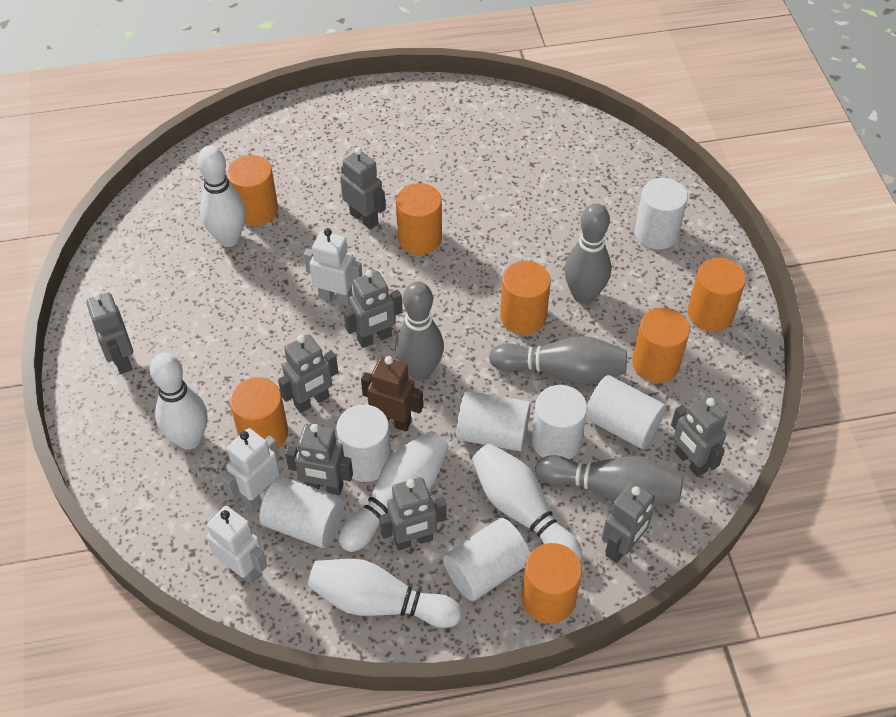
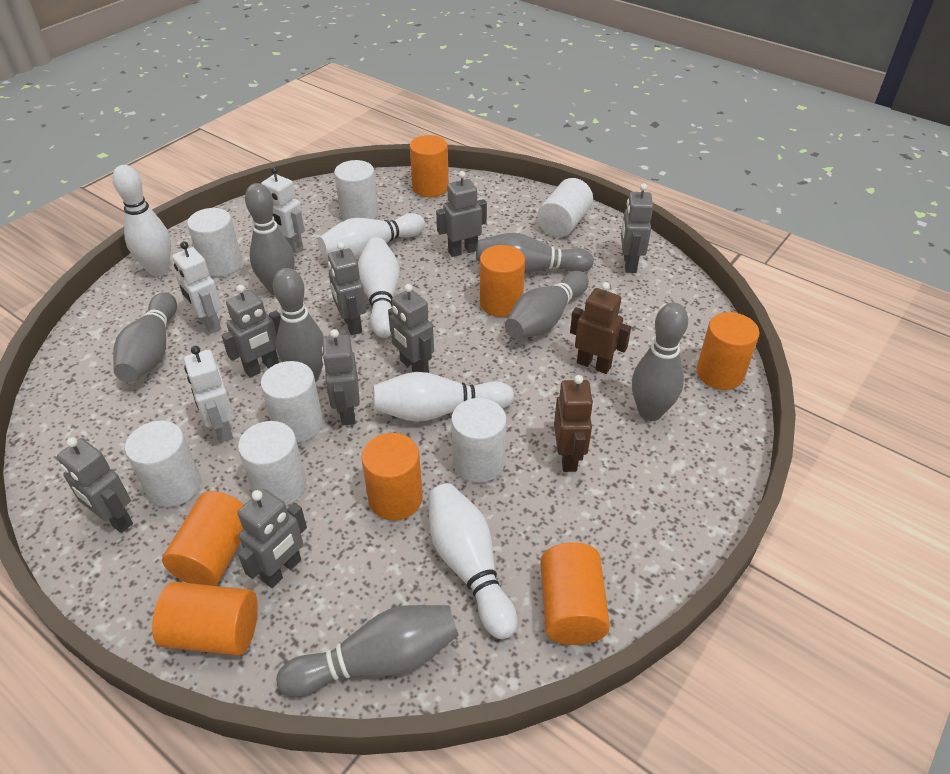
brown robot: 1 -> 2
grey bowling pin: 4 -> 7

